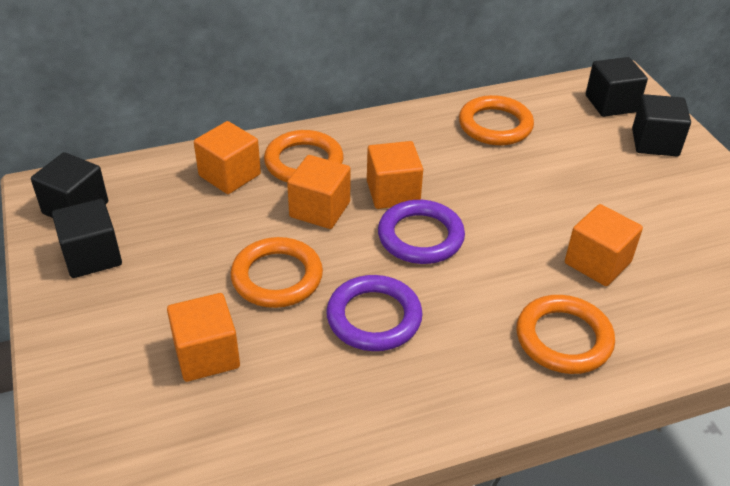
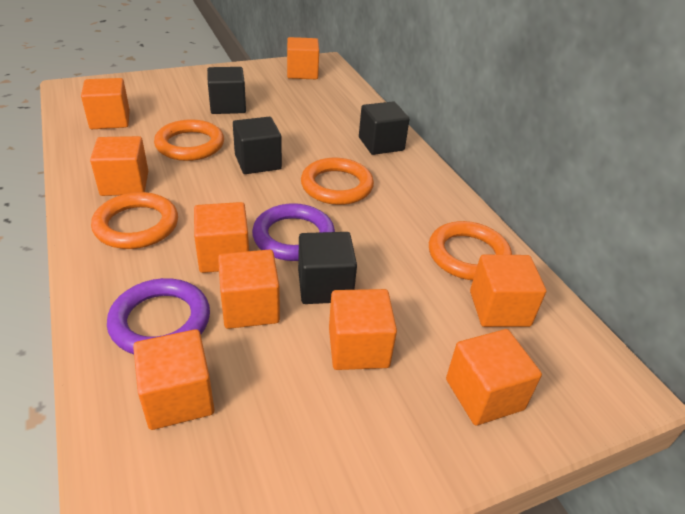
orange cube: 5 -> 9

